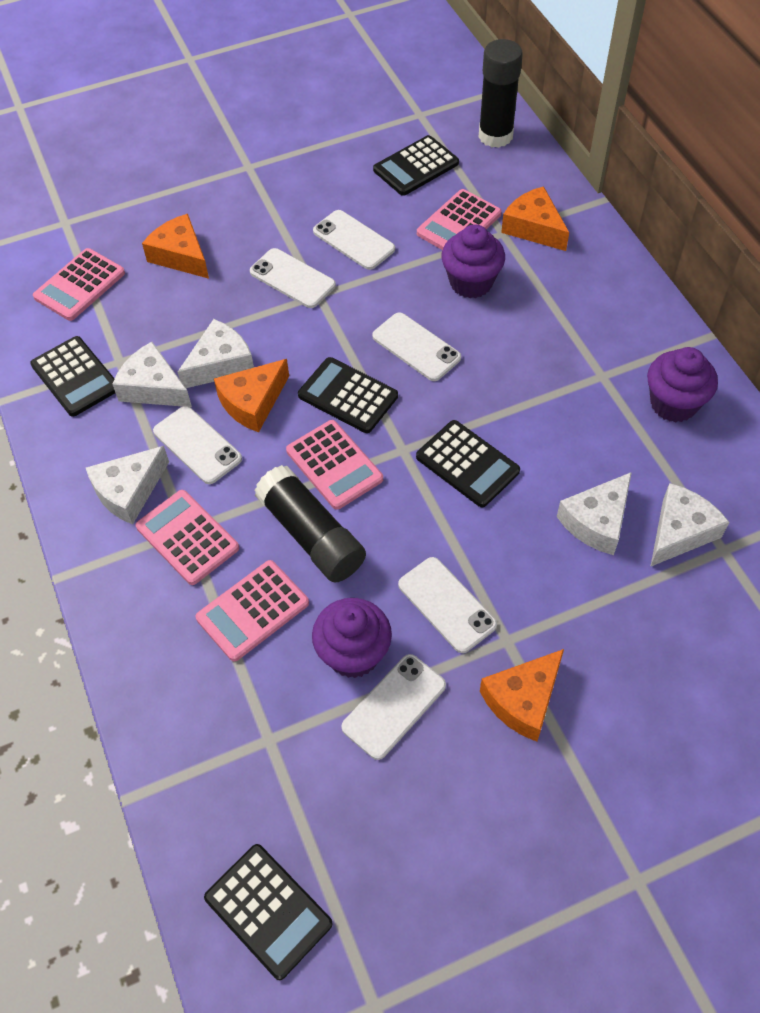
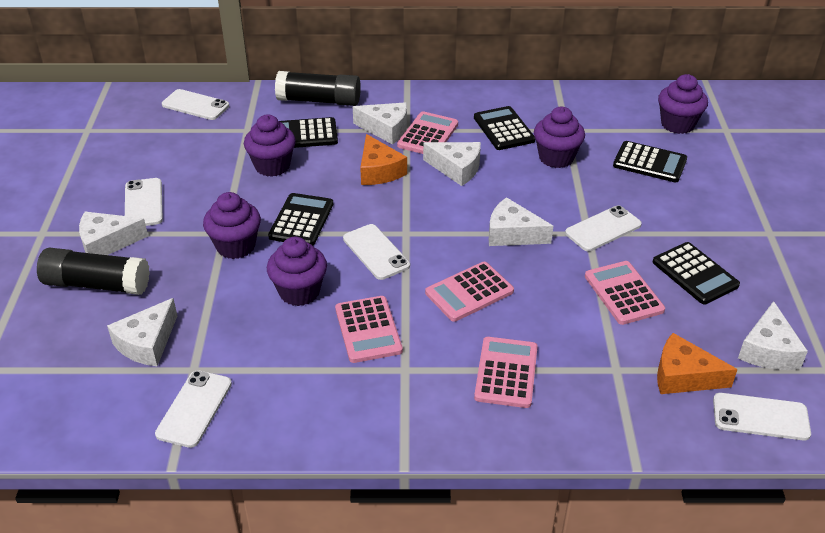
orange cheese: 4 -> 2
purple cupcake: 3 -> 5
white cheese: 5 -> 6

